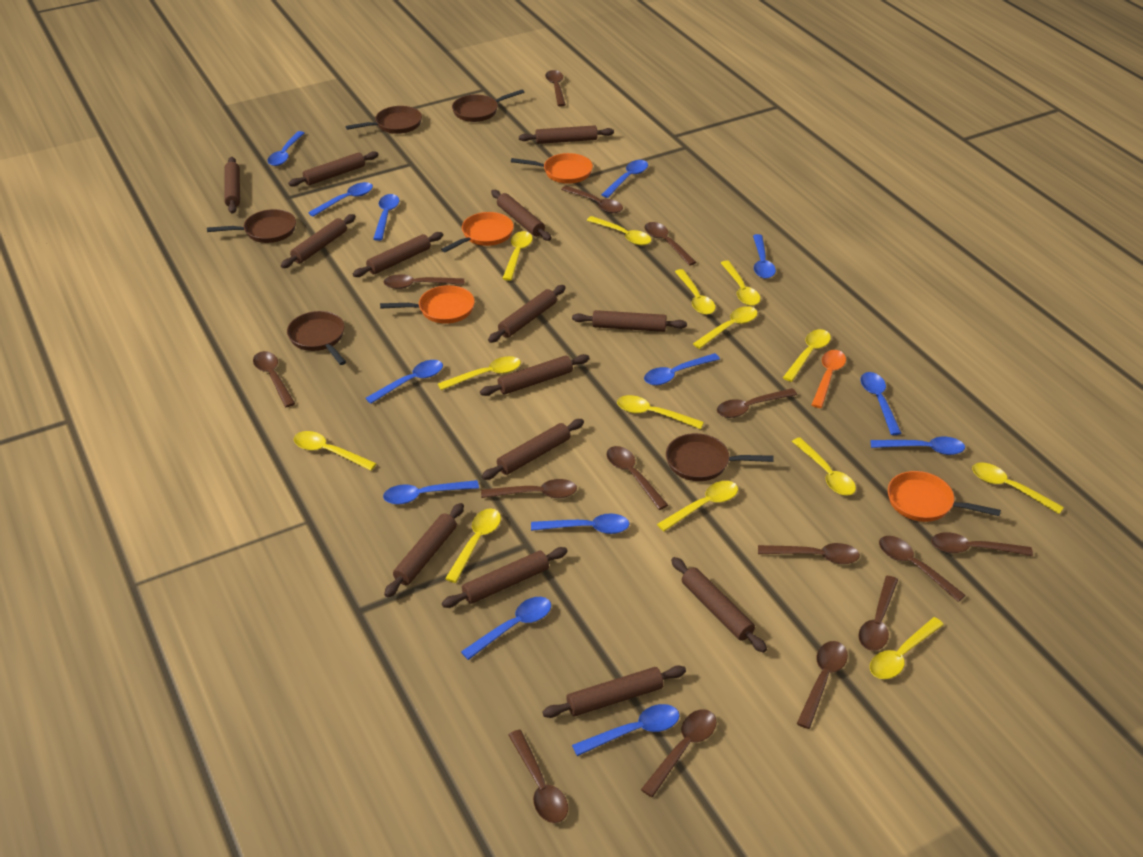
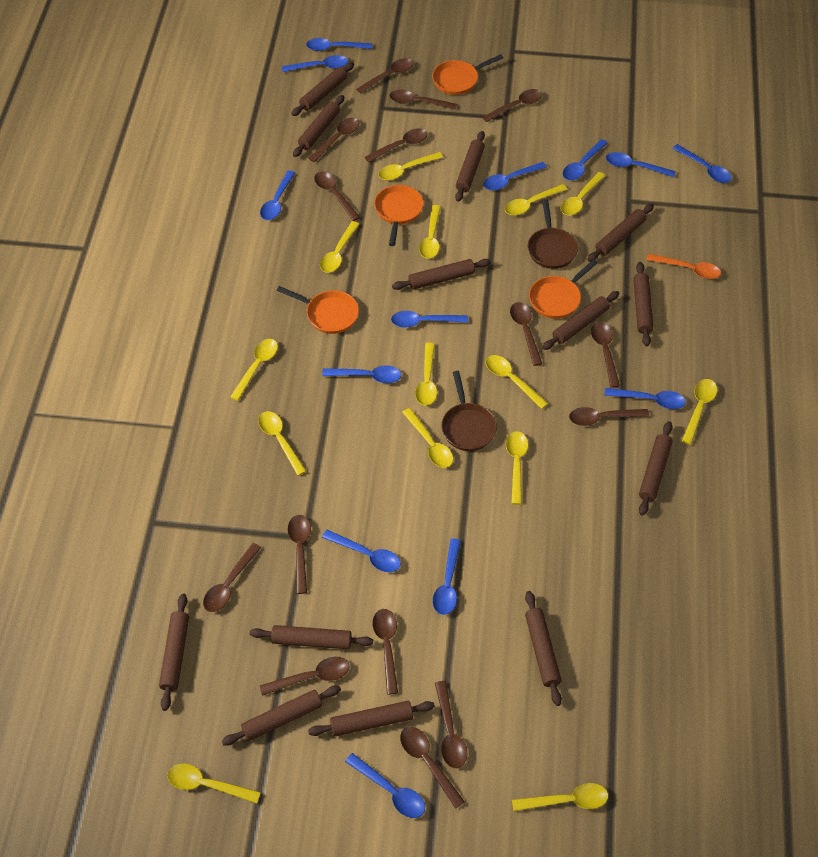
brown pan: 5 -> 2
brown rolling pin: 14 -> 13

